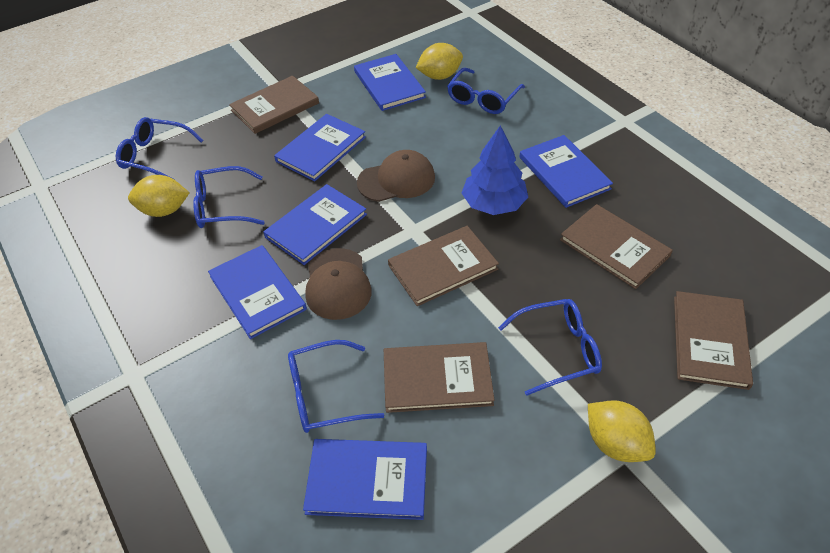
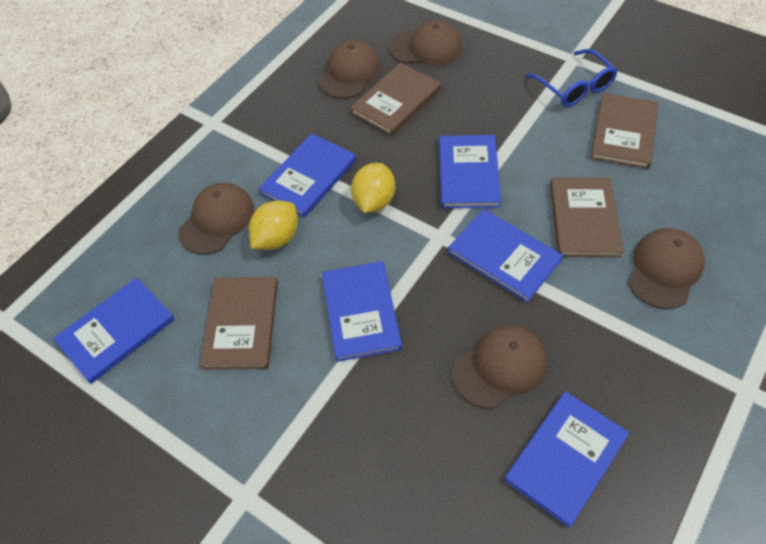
blue glasses: 5 -> 1
blue tree: 1 -> 0
brown book: 5 -> 4
brown cap: 2 -> 5
yellow lemon: 3 -> 2

